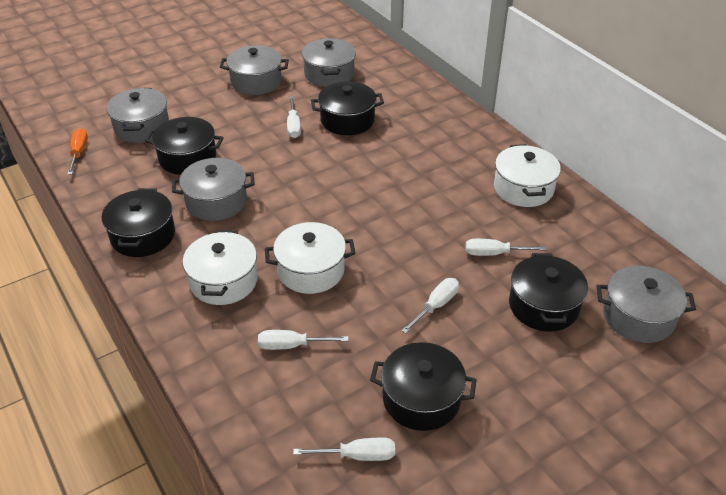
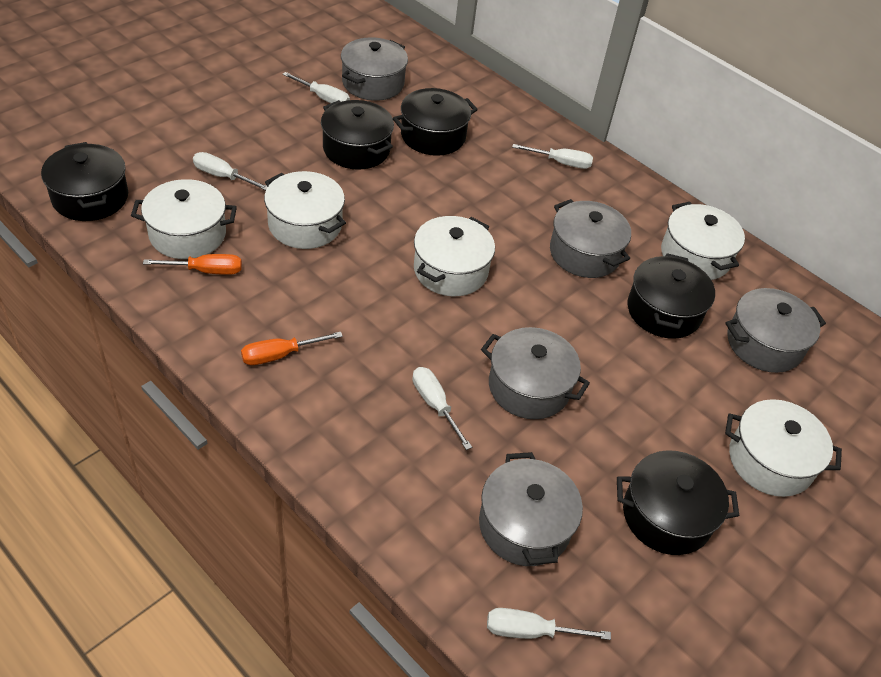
orange screwdriver: 1 -> 2
white pot: 3 -> 5

